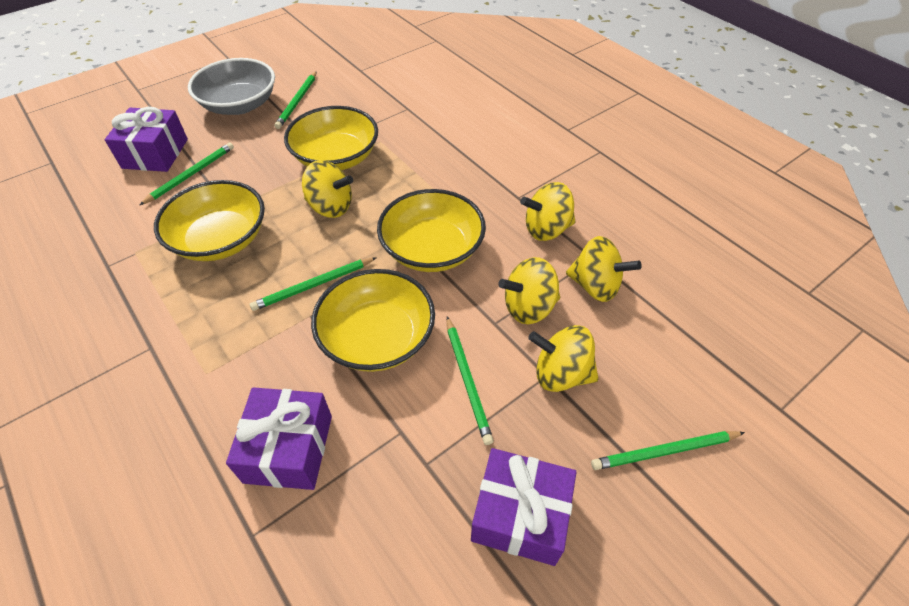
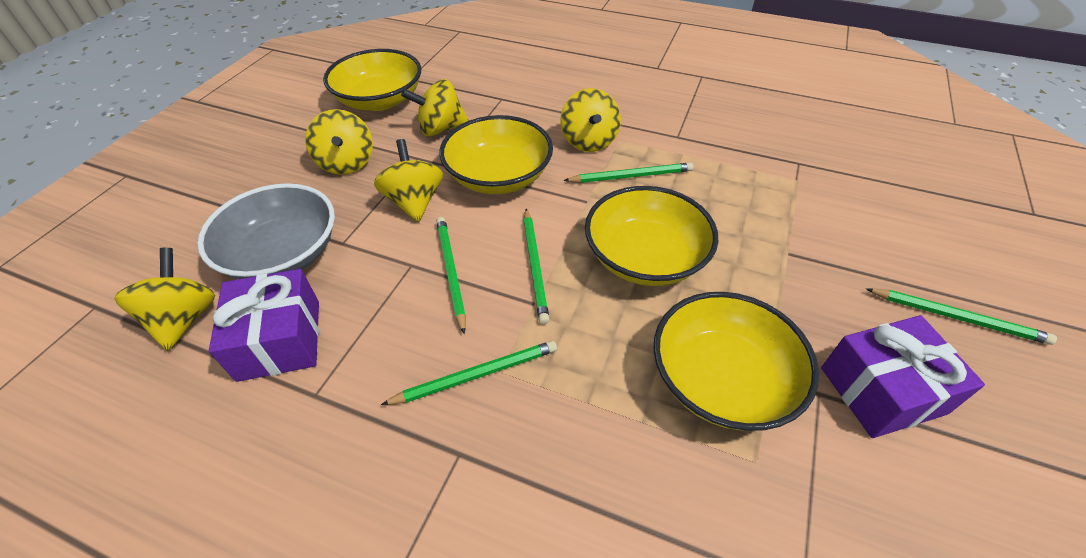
purple gift: 3 -> 2

